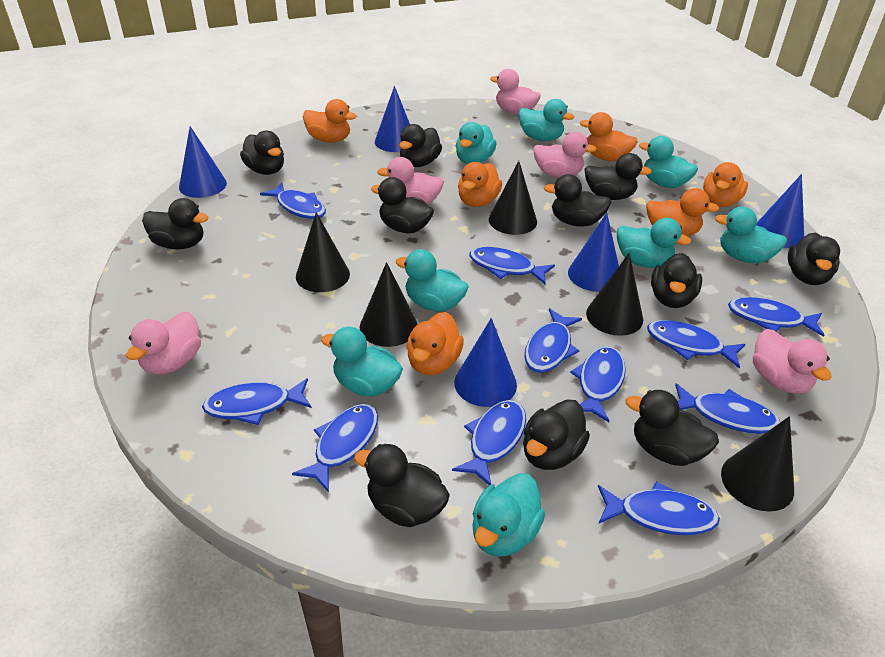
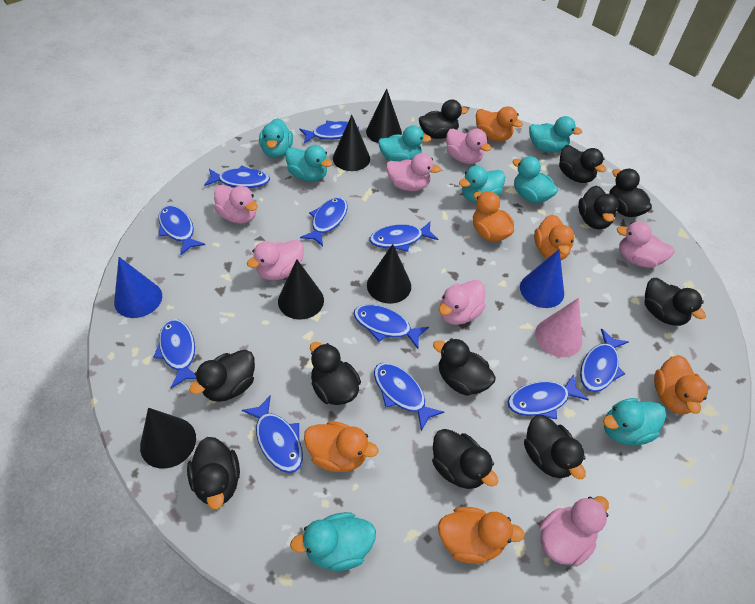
blue cone: 5 -> 2
pink cone: 0 -> 1
pink duck: 5 -> 7

